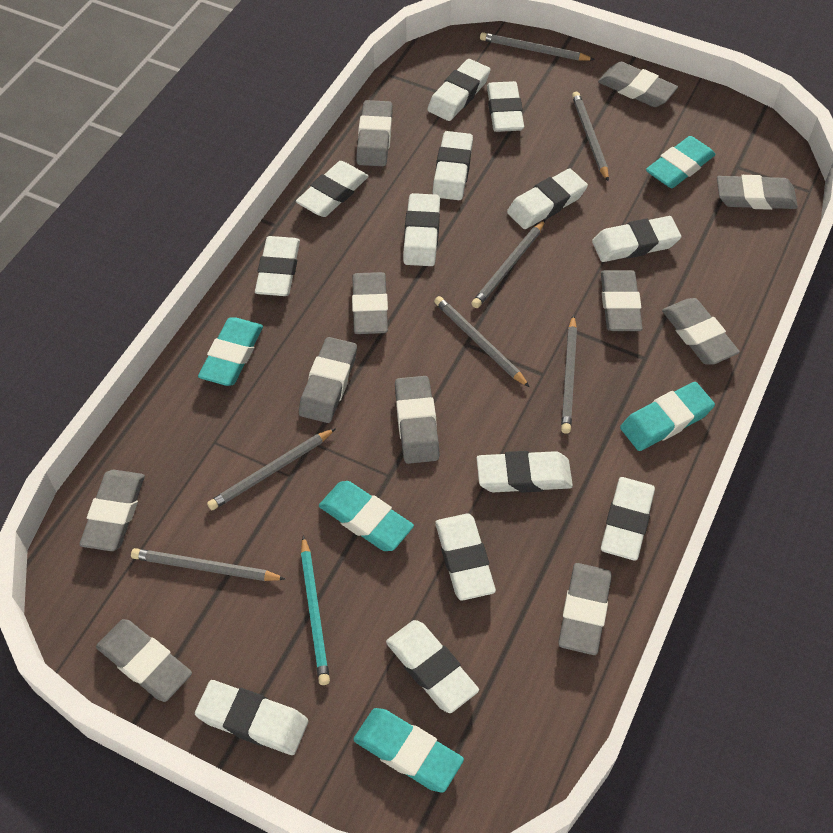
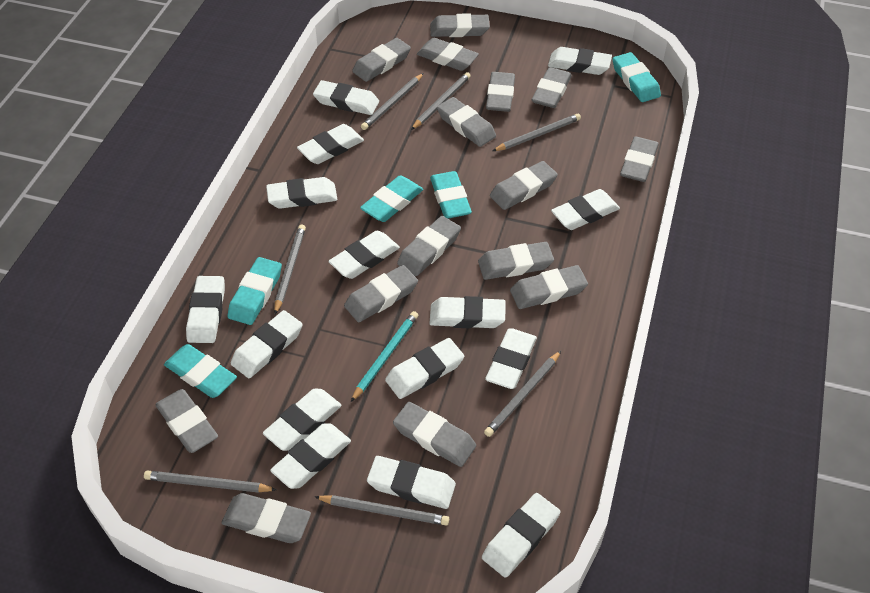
grey eraser: 11 -> 15
white eraser: 13 -> 15

